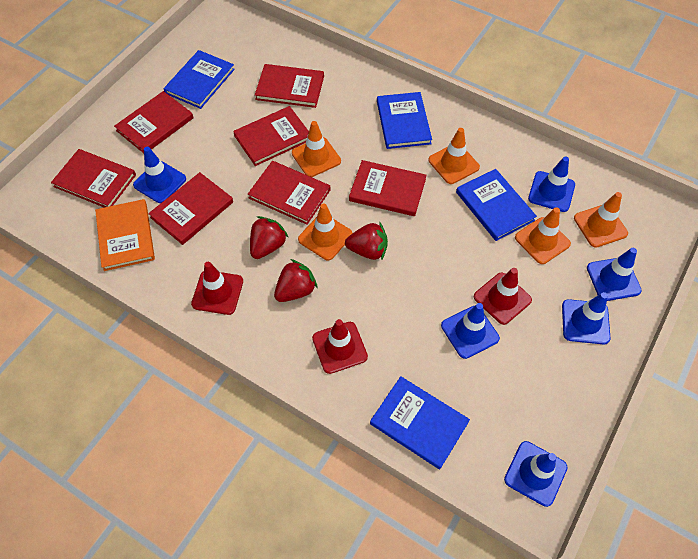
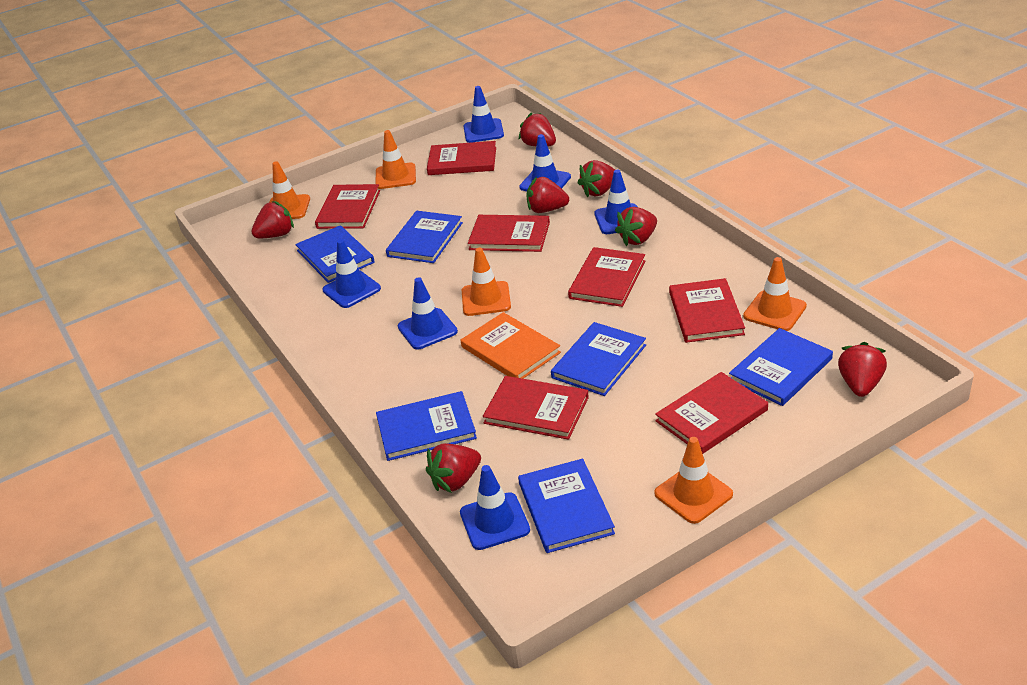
blue book: 4 -> 6
red strawberry: 3 -> 7
red traffic cone: 3 -> 0

